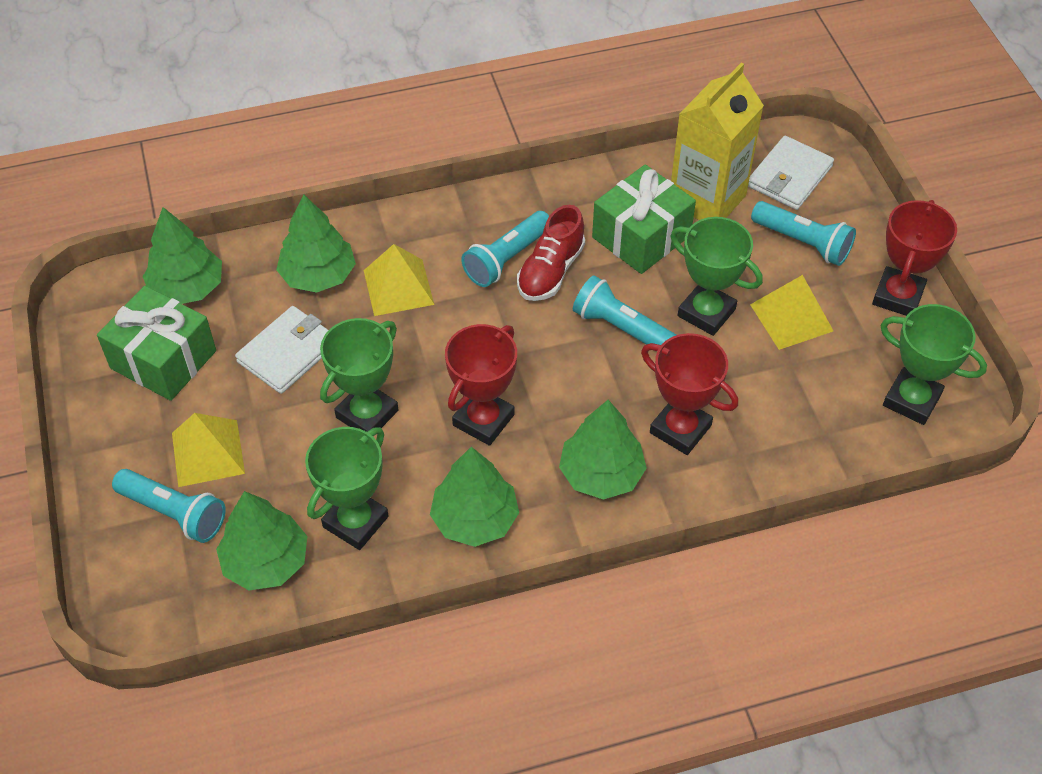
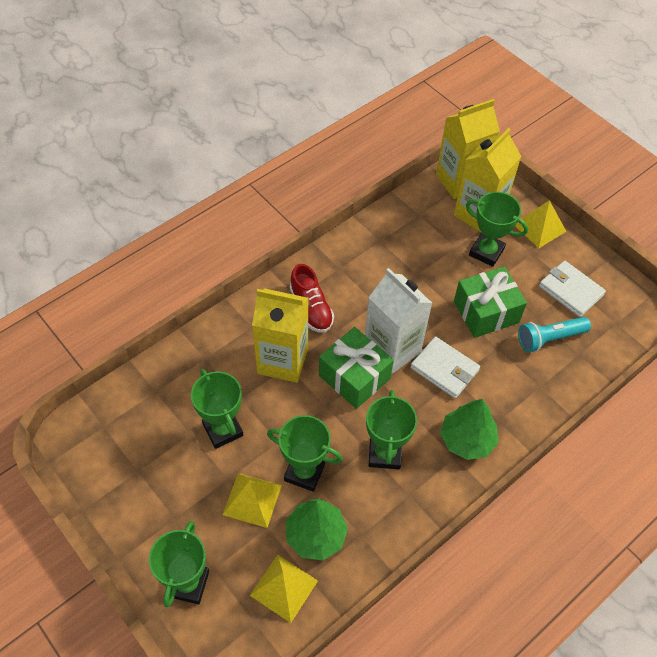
green tree: 5 -> 2
green trophy: 4 -> 5
red trophy: 3 -> 0
turquoise flashlight: 4 -> 1
white carton: 0 -> 1
yellow carton: 1 -> 3

